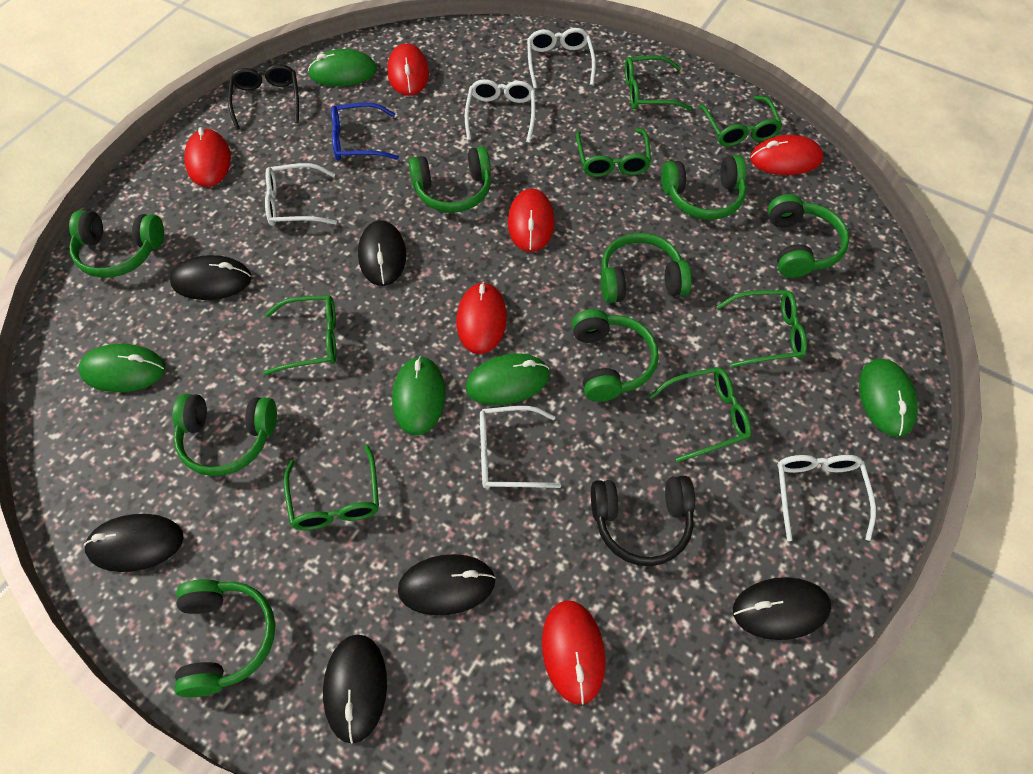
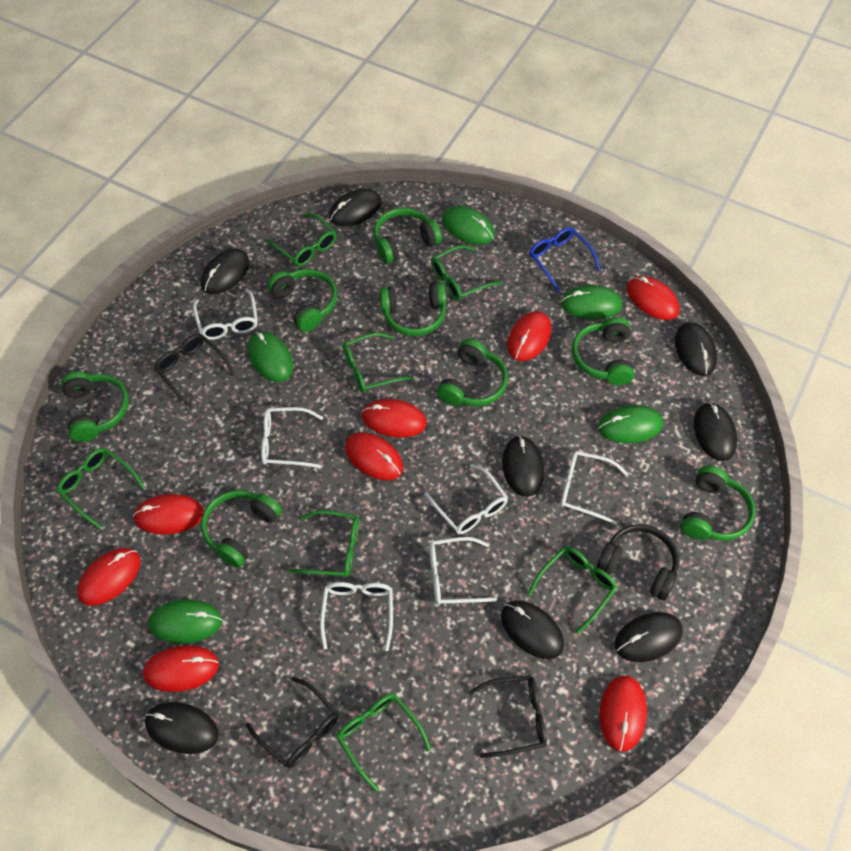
black glasses: 1 -> 3
black mouse: 6 -> 8
red mouse: 6 -> 8
white glasses: 5 -> 6

